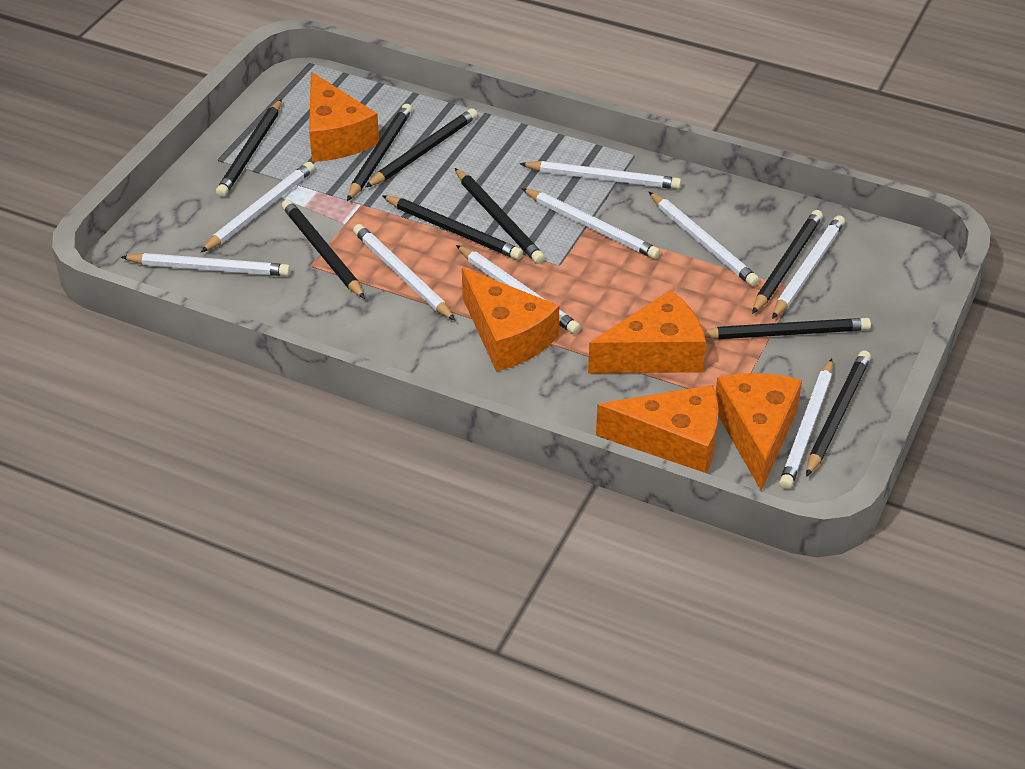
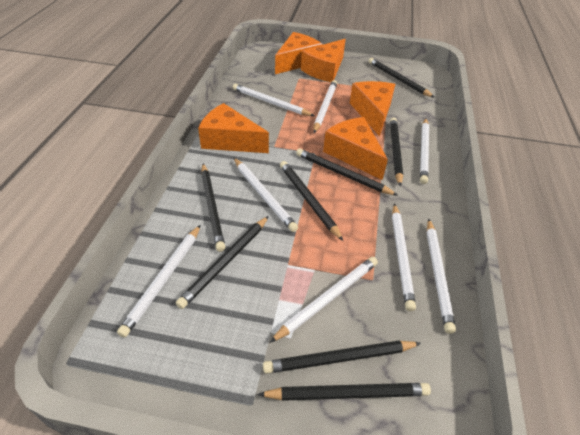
black pencil: 9 -> 8
white pencil: 9 -> 8

